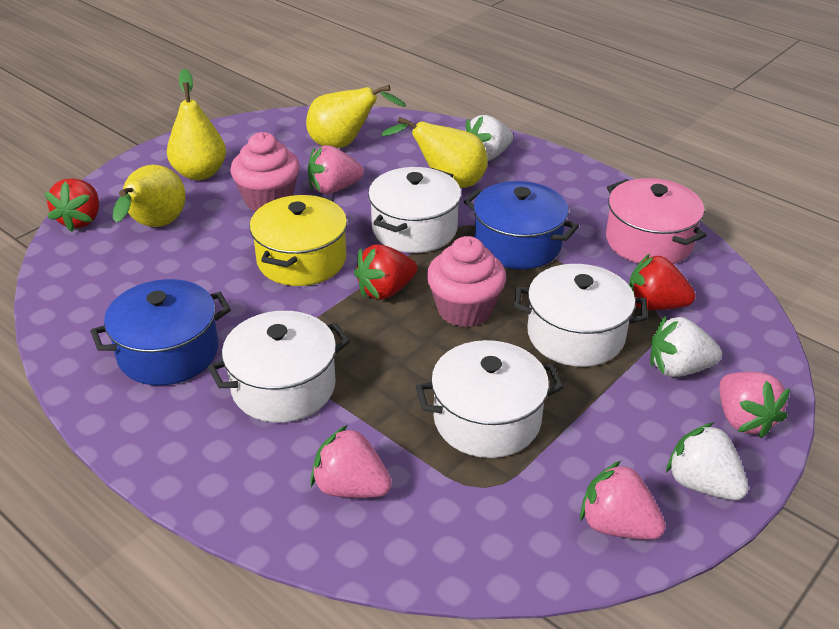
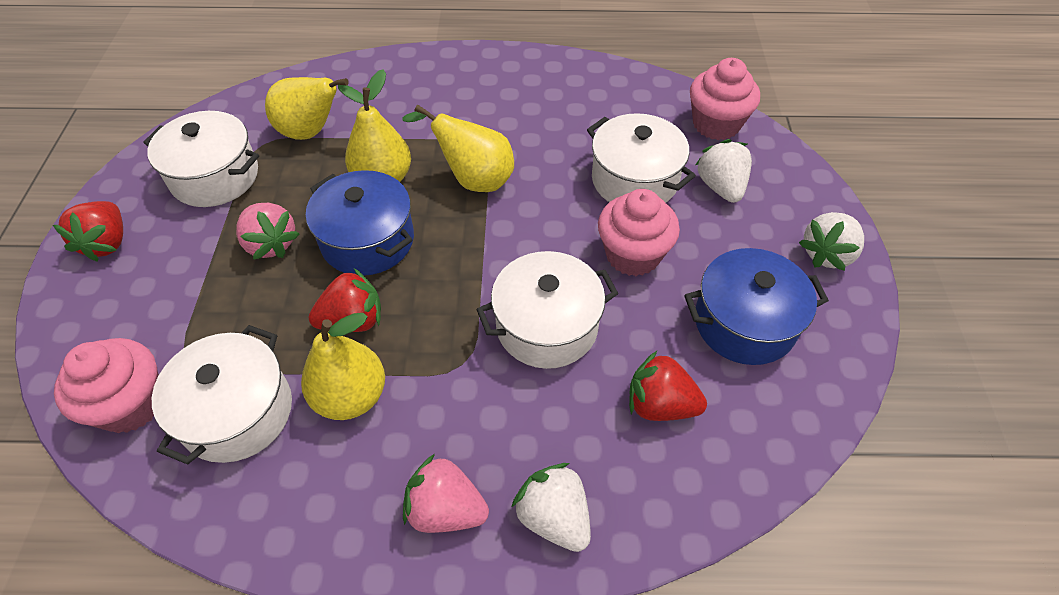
pink cupcake: 2 -> 3
pink pot: 1 -> 0
pink strawberry: 4 -> 2
yellow pot: 1 -> 0

